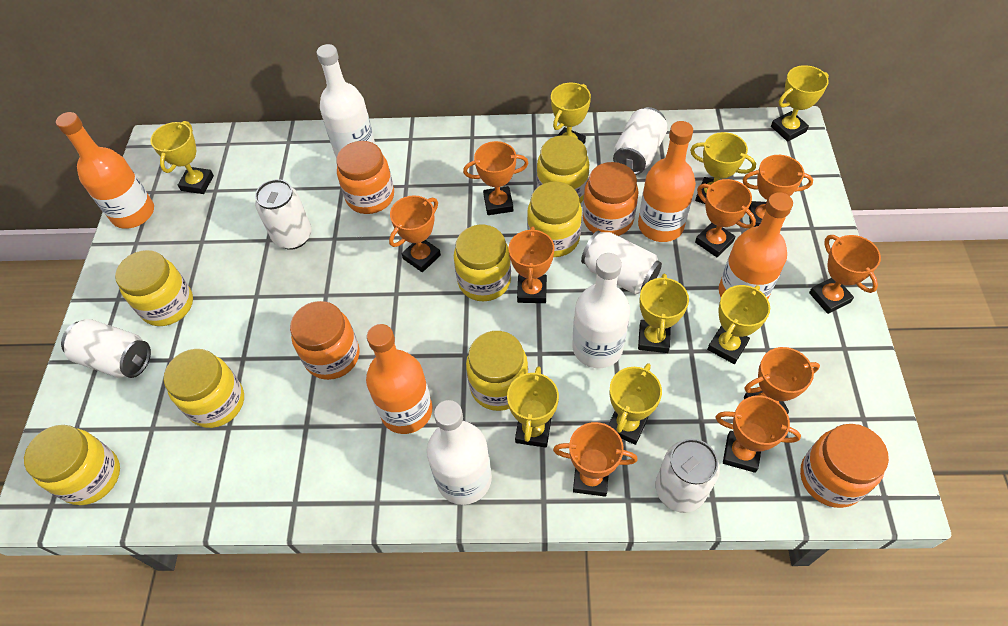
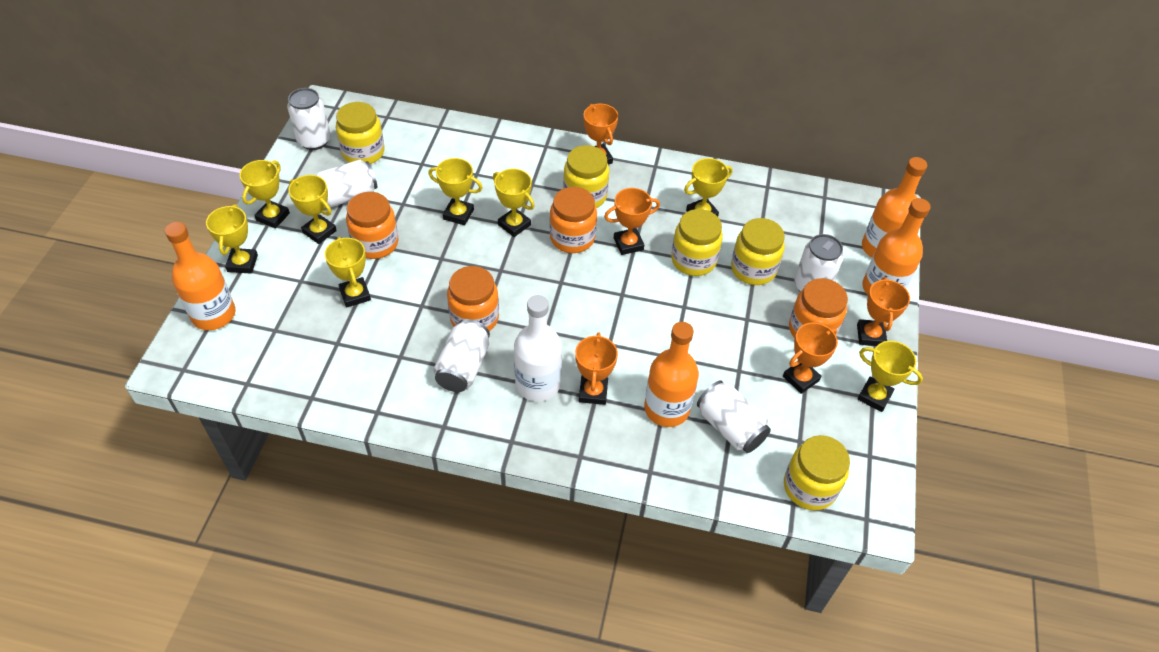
orange trophy: 9 -> 5
white bottle: 3 -> 1
yellow jar: 7 -> 5

